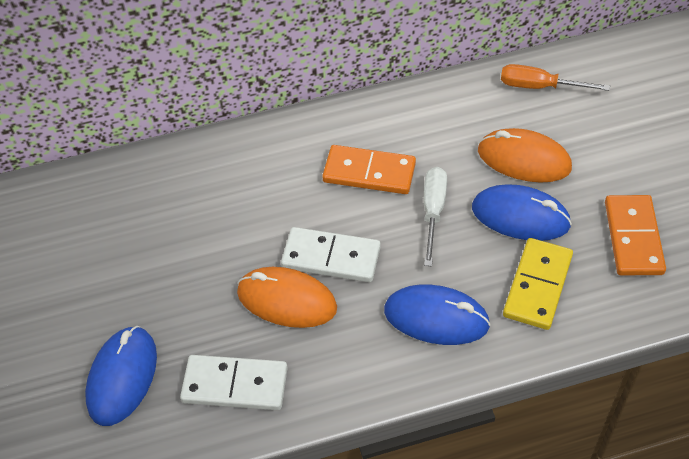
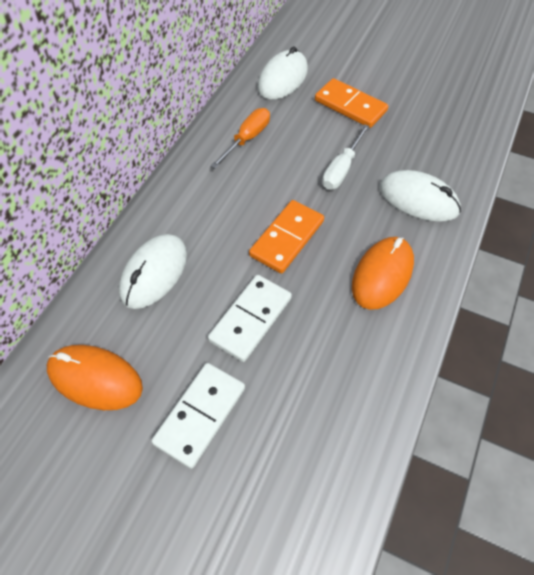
blue mouse: 3 -> 0
white mouse: 0 -> 3
yellow domino: 1 -> 0

